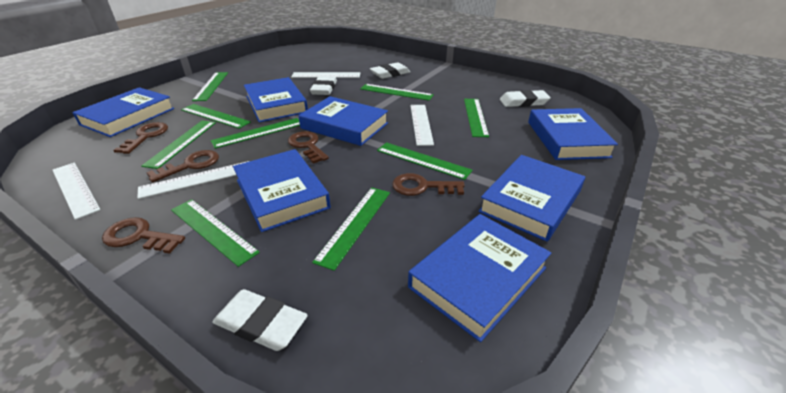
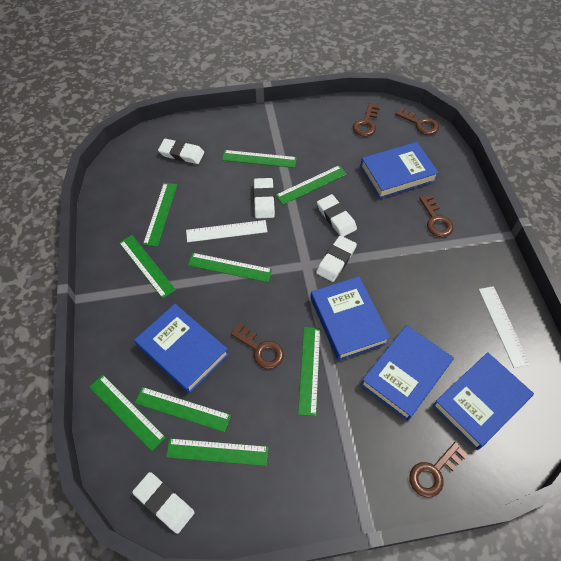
blue book: 7 -> 5
white eraser: 4 -> 5
white ruler: 4 -> 2

